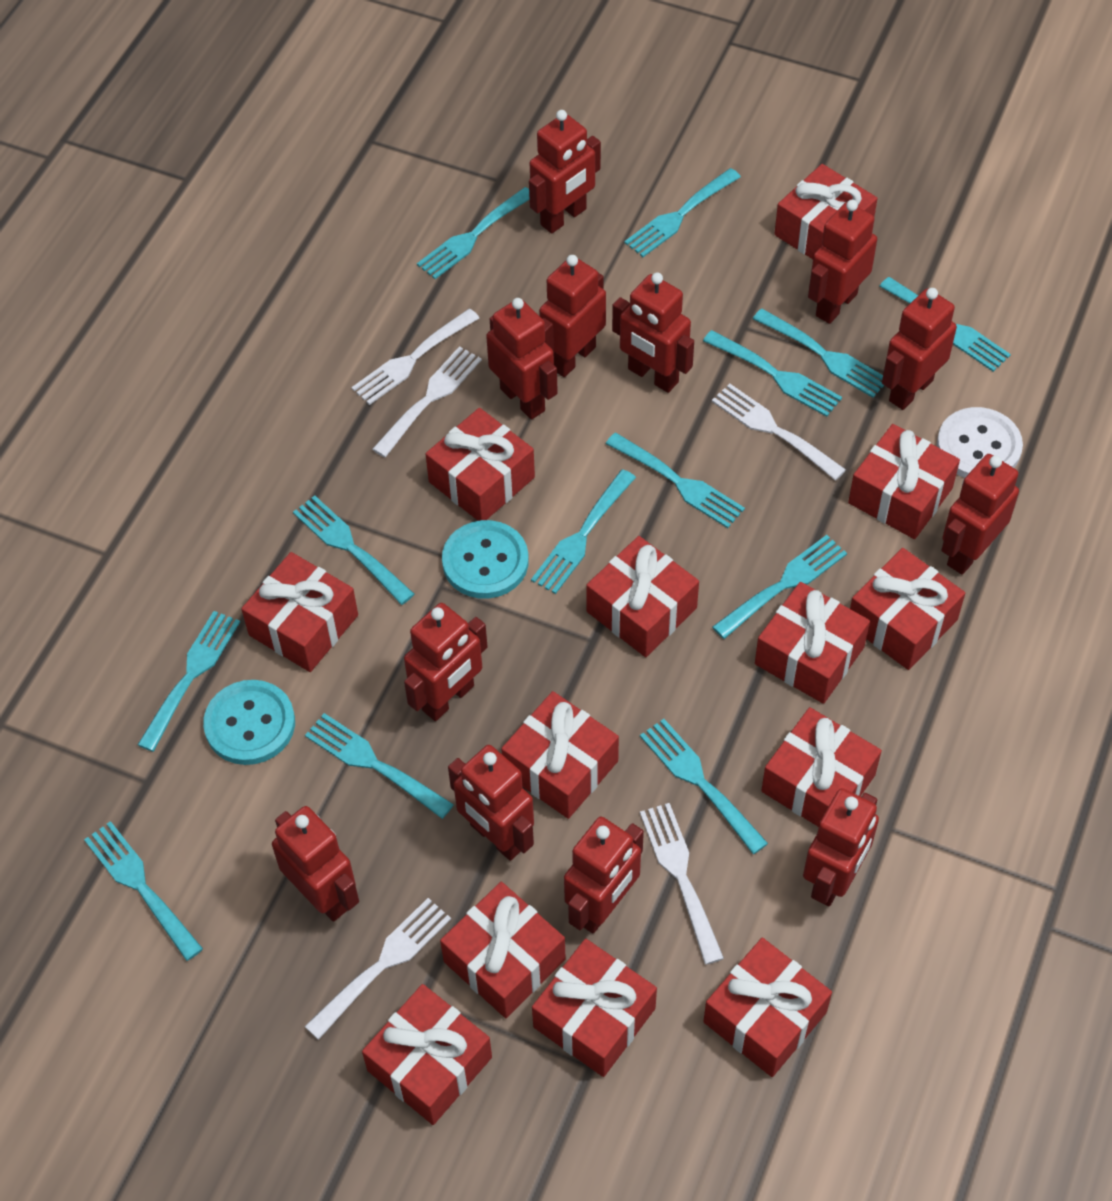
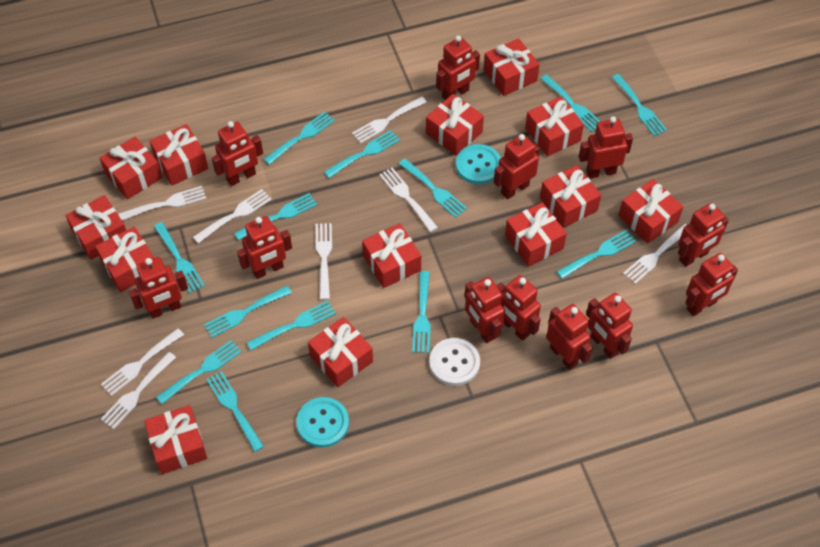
white fork: 5 -> 8

